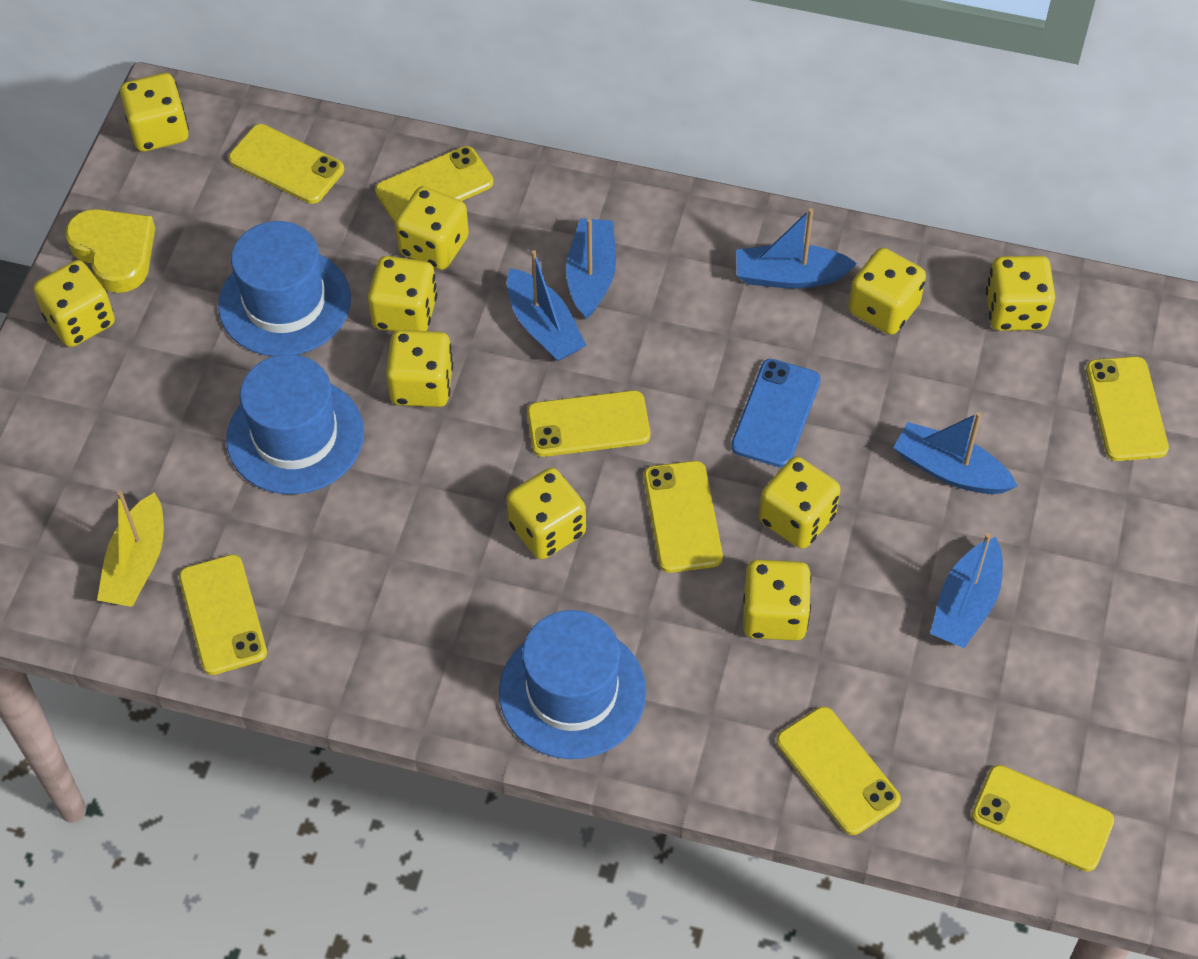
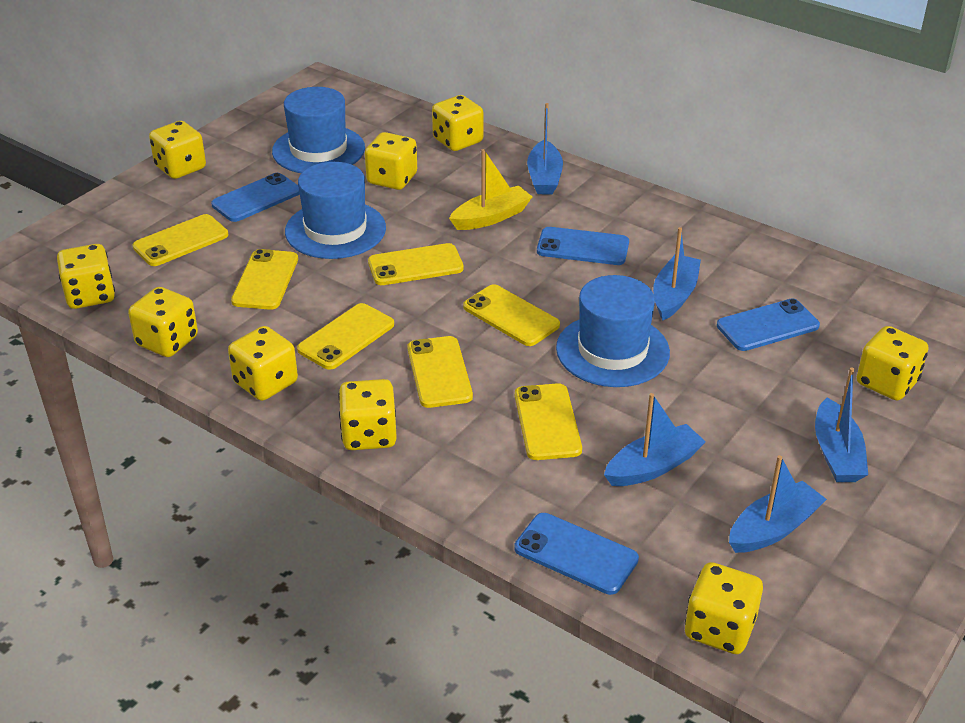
blue phone: 1 -> 4
yellow dice: 10 -> 9
yellow heart: 1 -> 0
yellow phone: 8 -> 7

